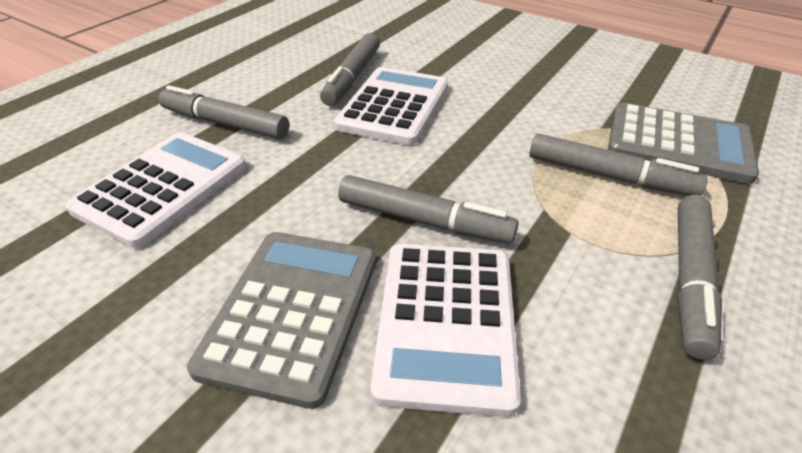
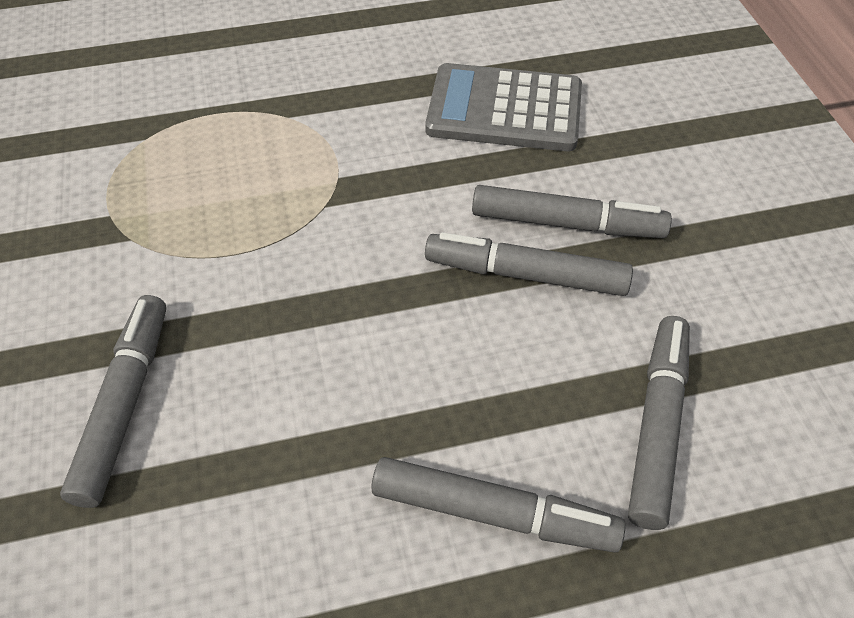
grey calculator: 2 -> 1
white calculator: 3 -> 0

